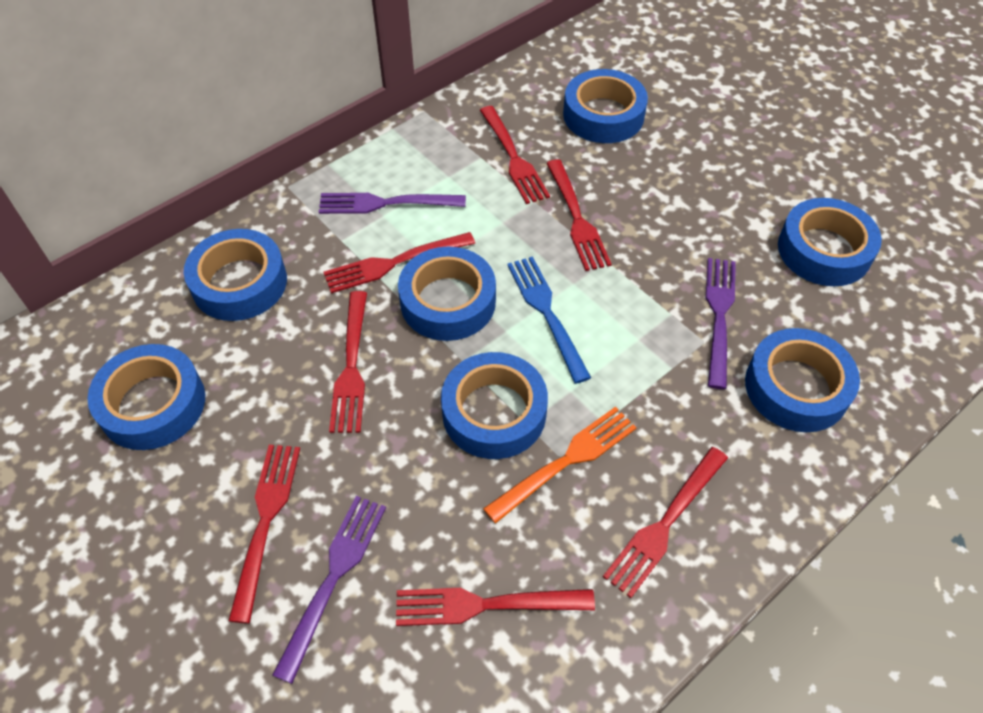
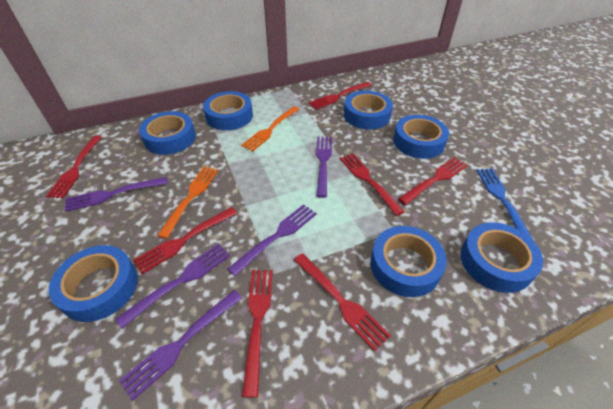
orange fork: 1 -> 2
purple fork: 3 -> 5

